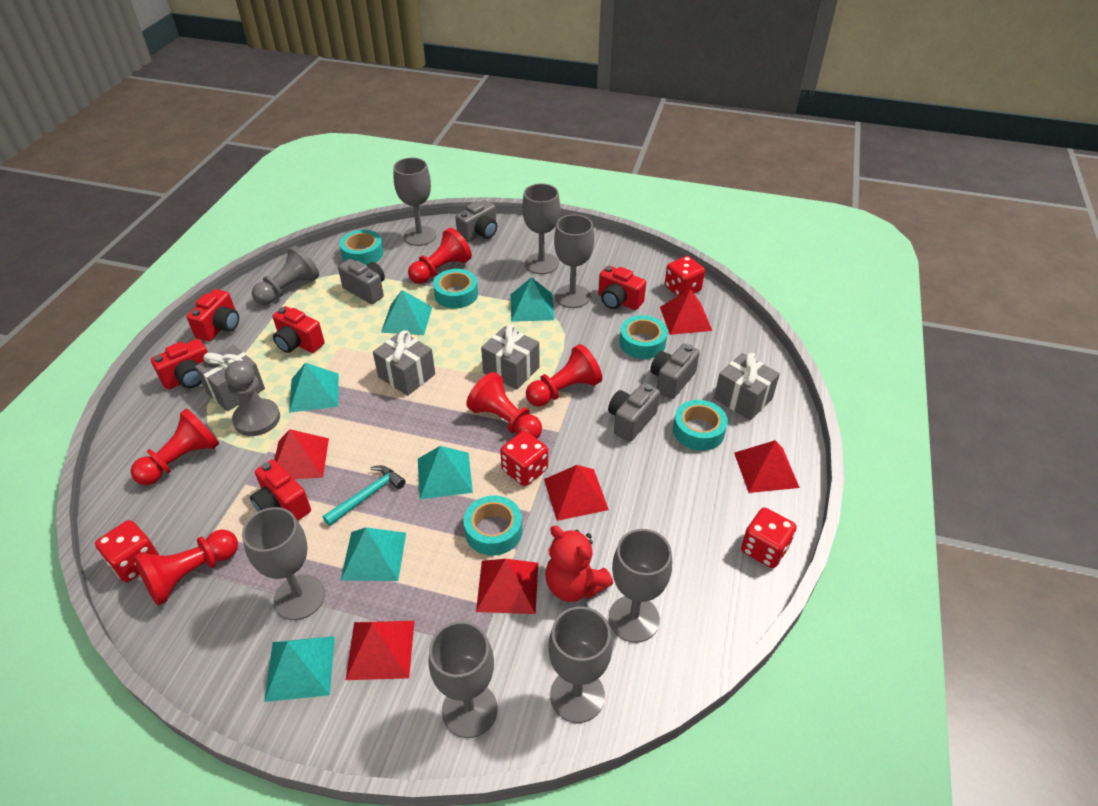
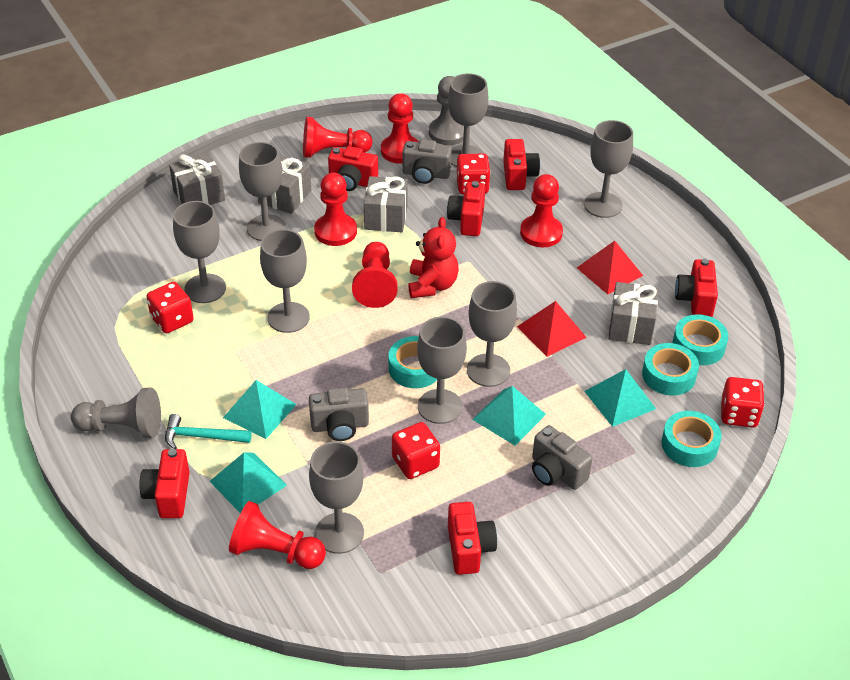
grey camera: 4 -> 3
grey goblet: 7 -> 8
red camera: 5 -> 6
red pawn: 5 -> 6
red pyramid: 6 -> 2
turquoise pyramid: 6 -> 4
turquoise tape: 5 -> 4

